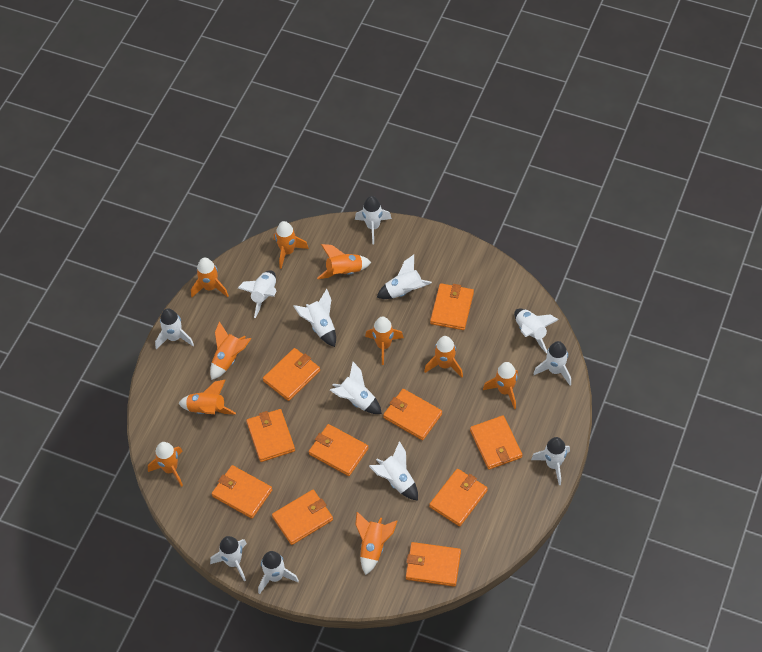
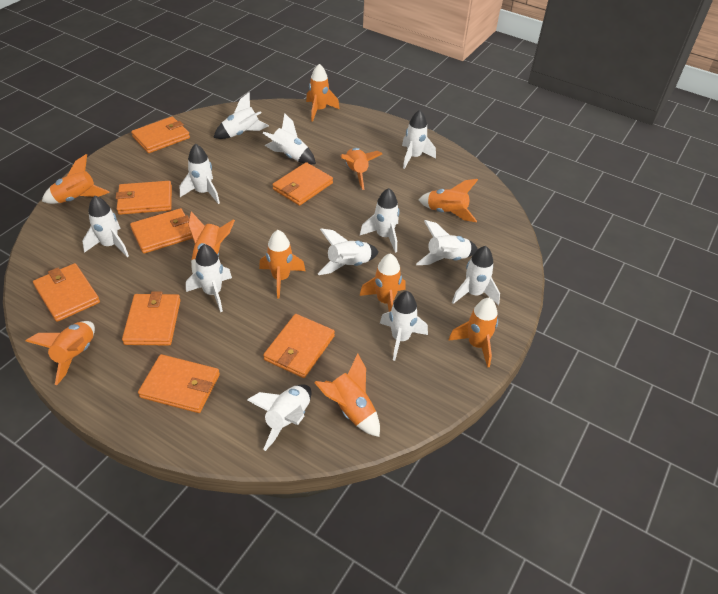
orange wallet: 10 -> 8

